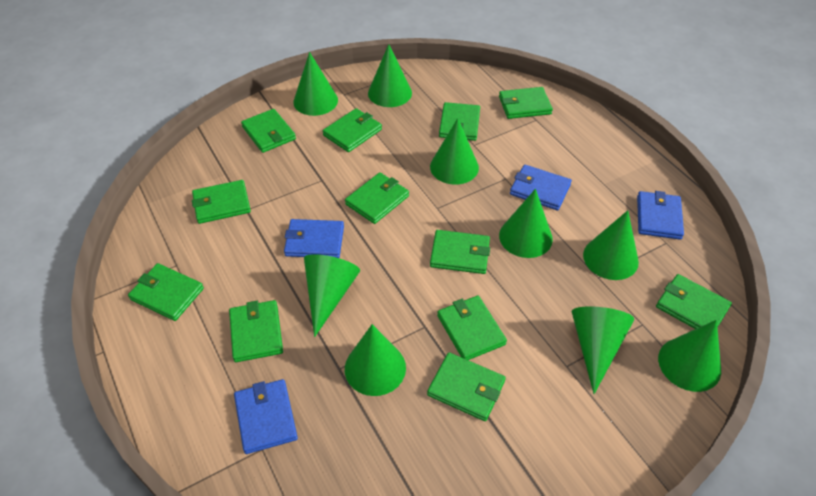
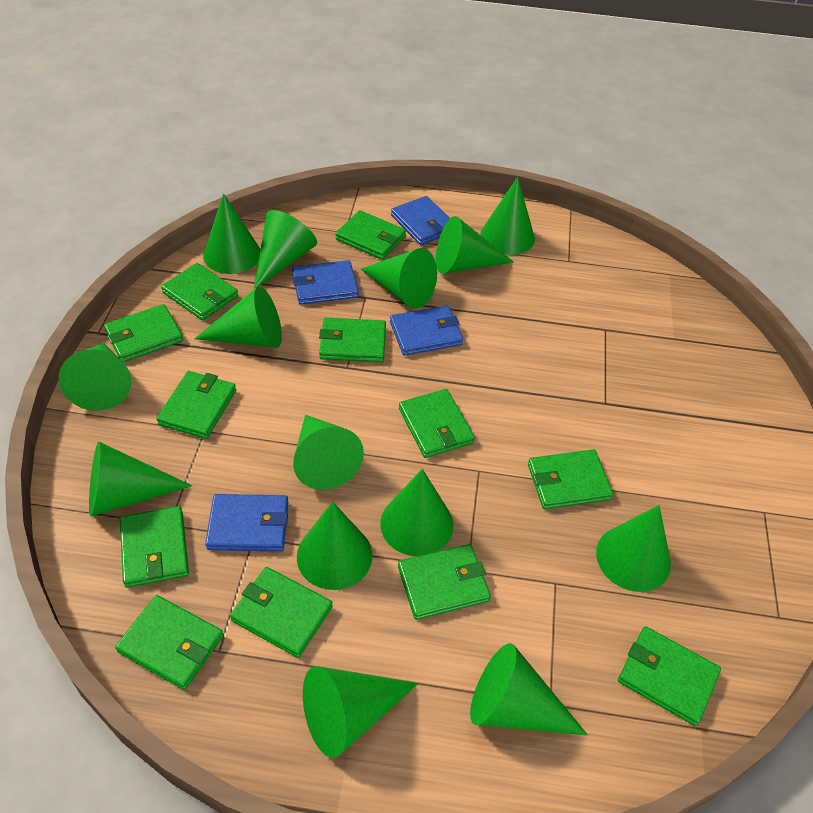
green cone: 9 -> 14

